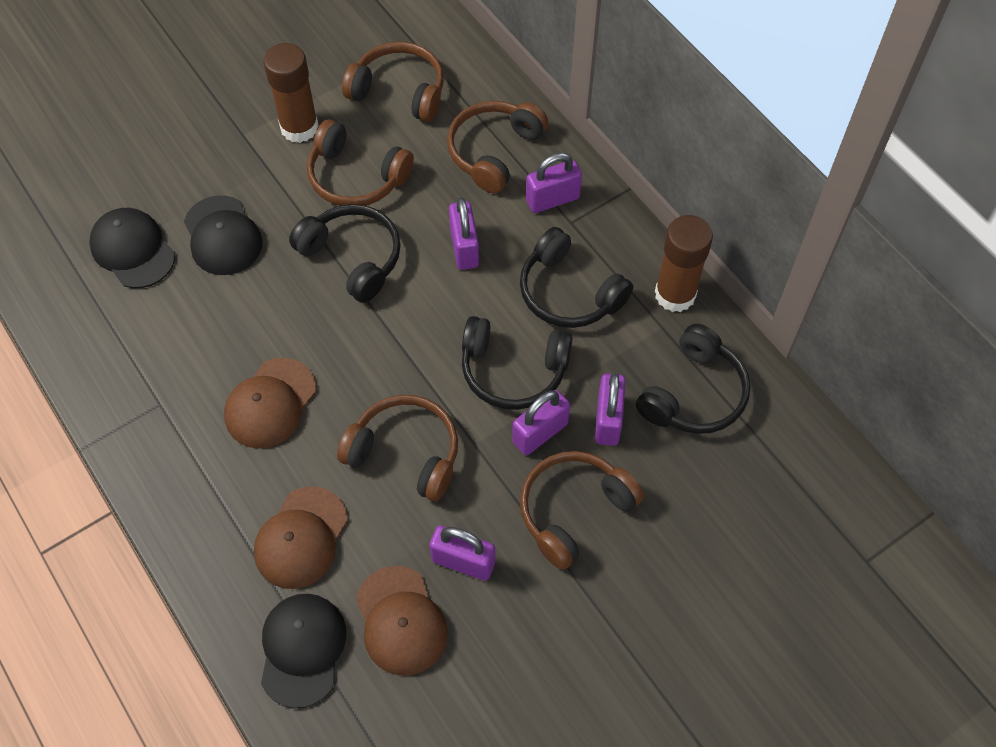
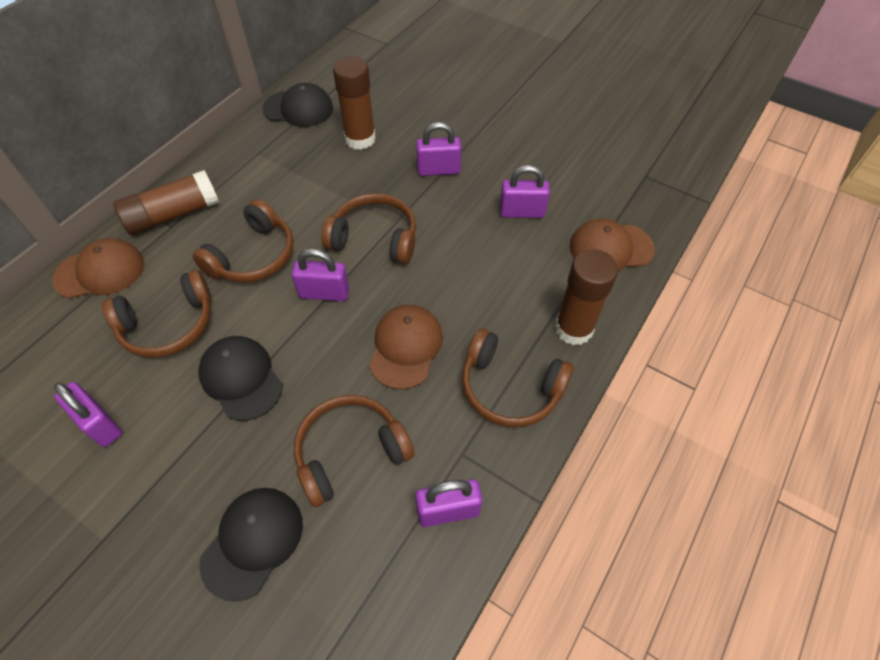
black headphones: 4 -> 0
brown glue stick: 2 -> 3

